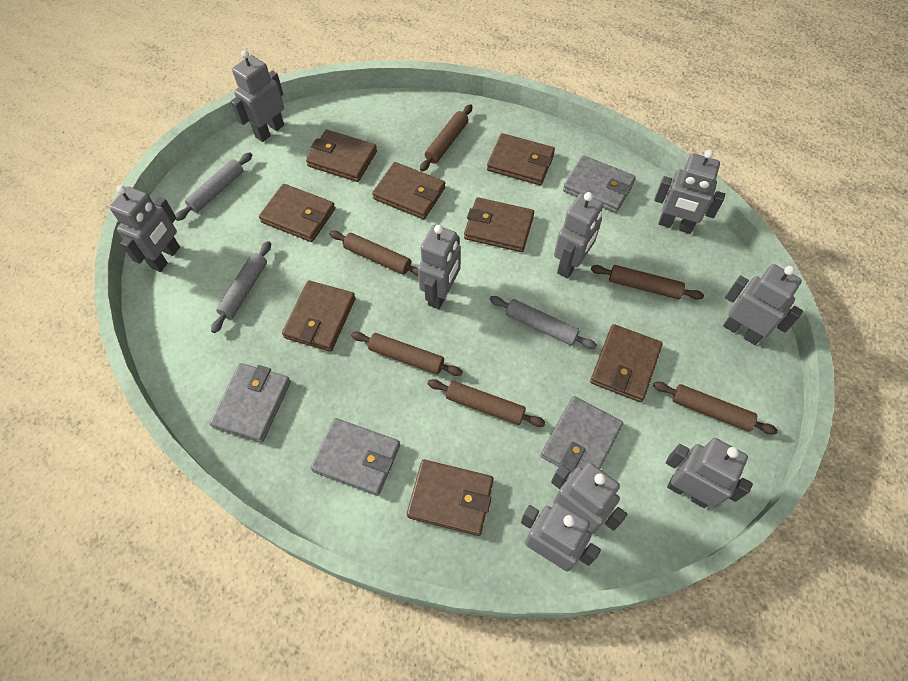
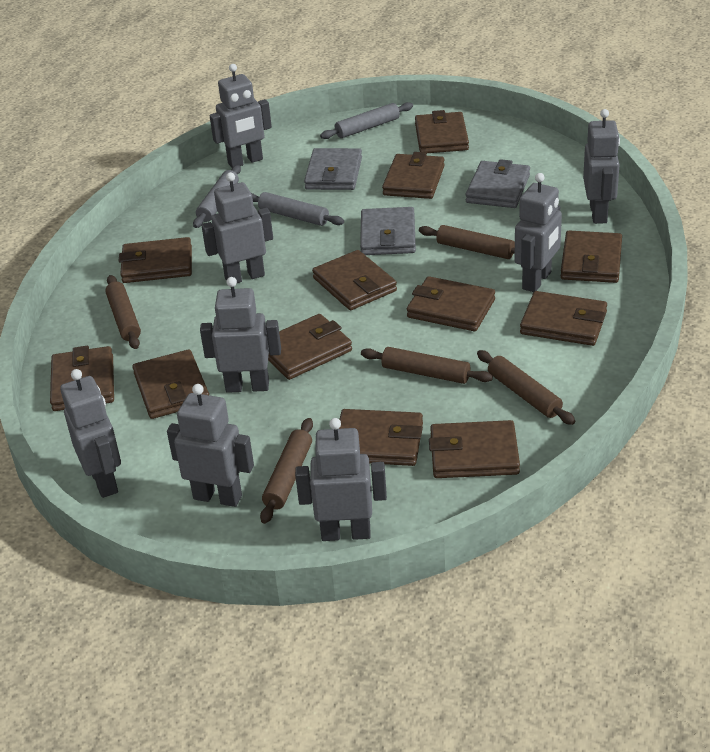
brown rolling pin: 6 -> 5
brown wallet: 8 -> 12
grey robot: 9 -> 8
grey wallet: 4 -> 3

